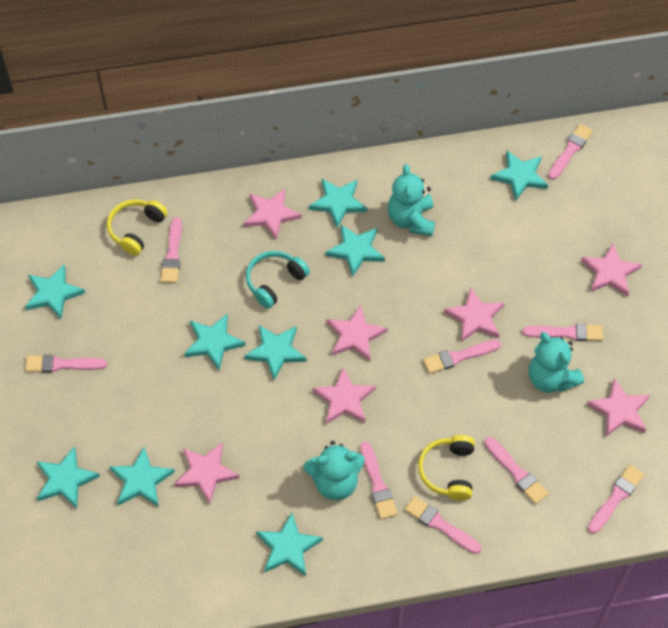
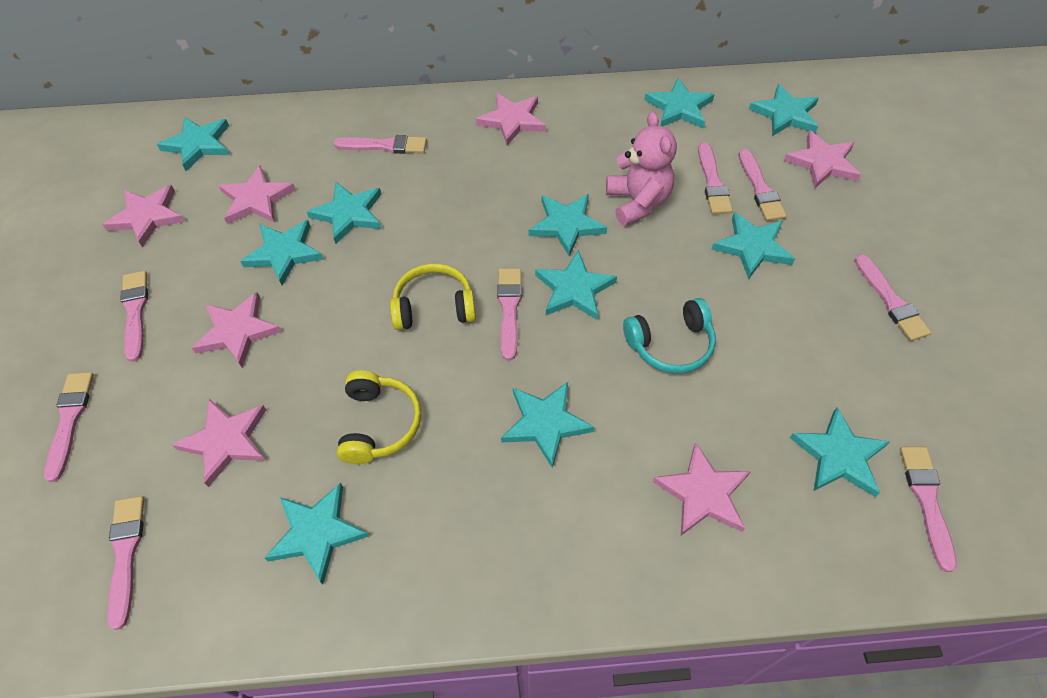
pink teddy bear: 0 -> 1
turquoise star: 9 -> 11
turquoise teddy bear: 3 -> 0

